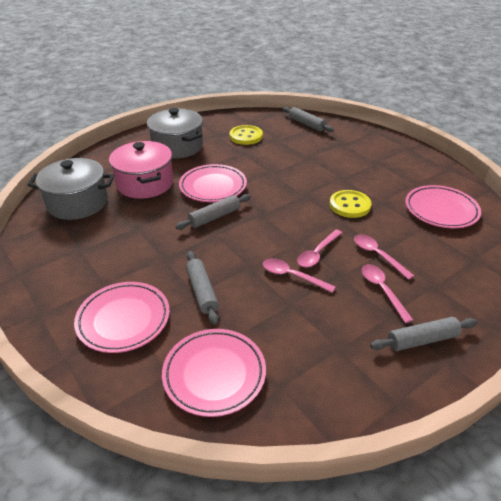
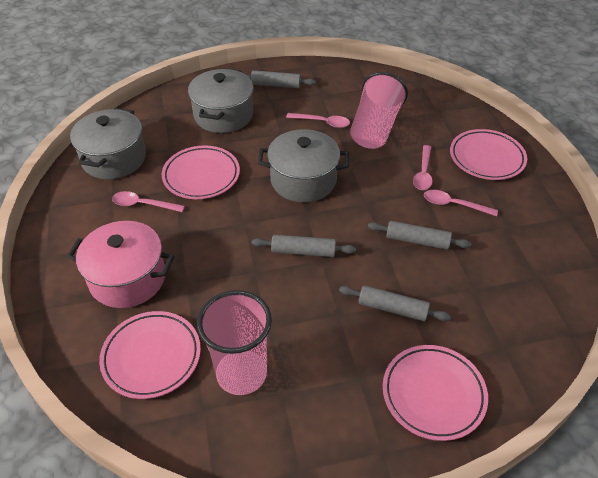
grey pot: 2 -> 3
pink cup: 0 -> 2
yellow button: 2 -> 0

